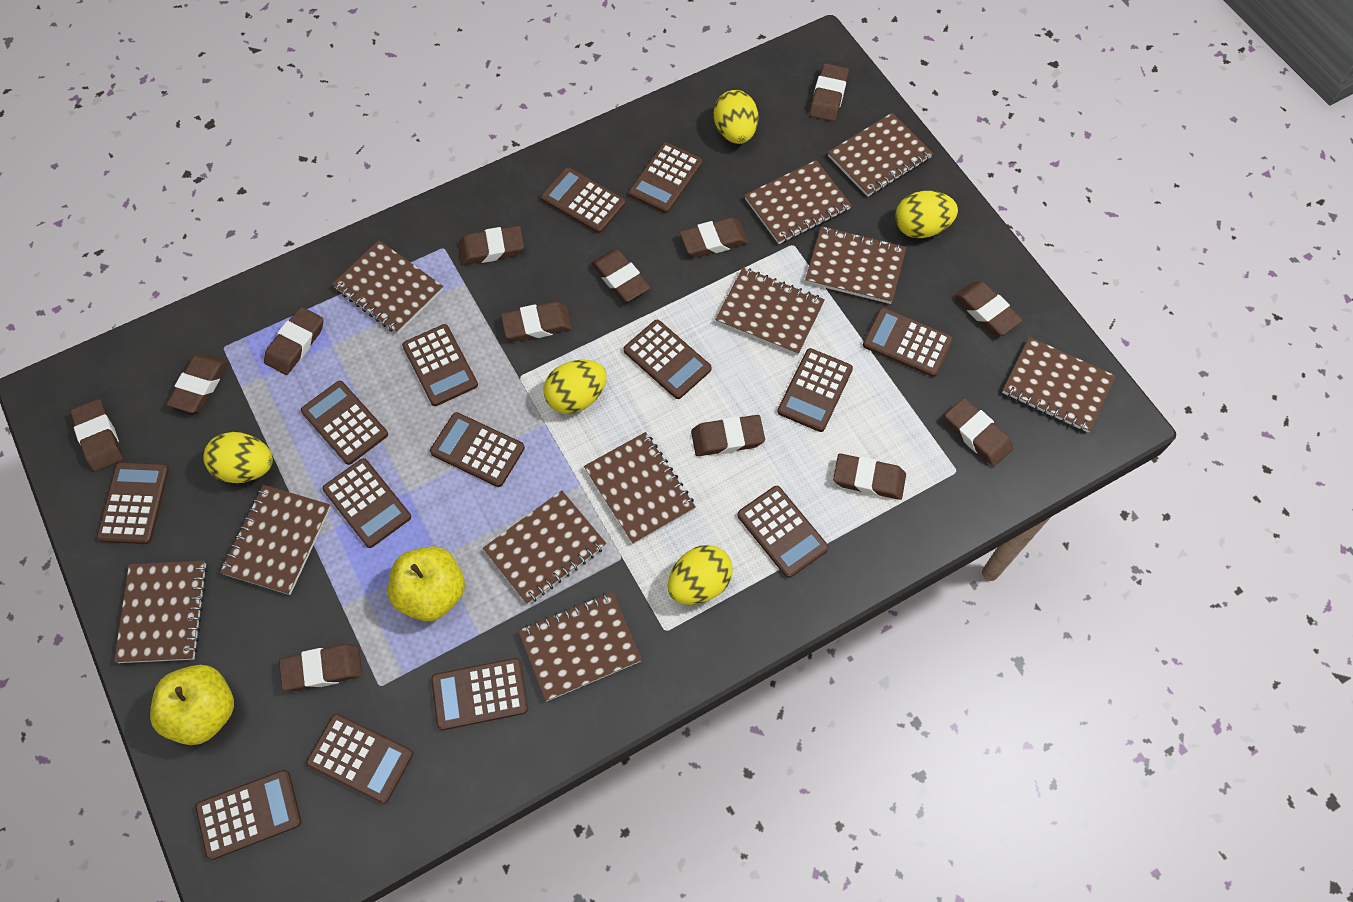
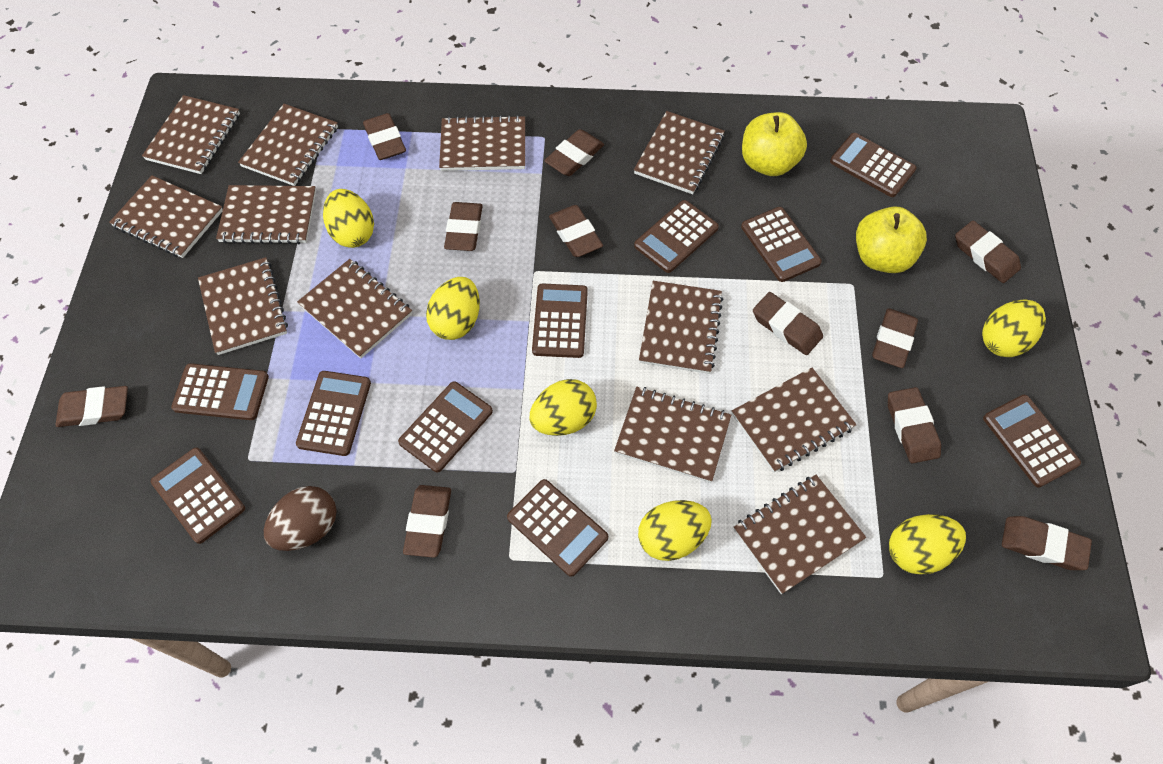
brown calculator: 14 -> 10
brown egg: 0 -> 1
brown eraser: 13 -> 11
brown notebook: 11 -> 12
yellow egg: 5 -> 6

